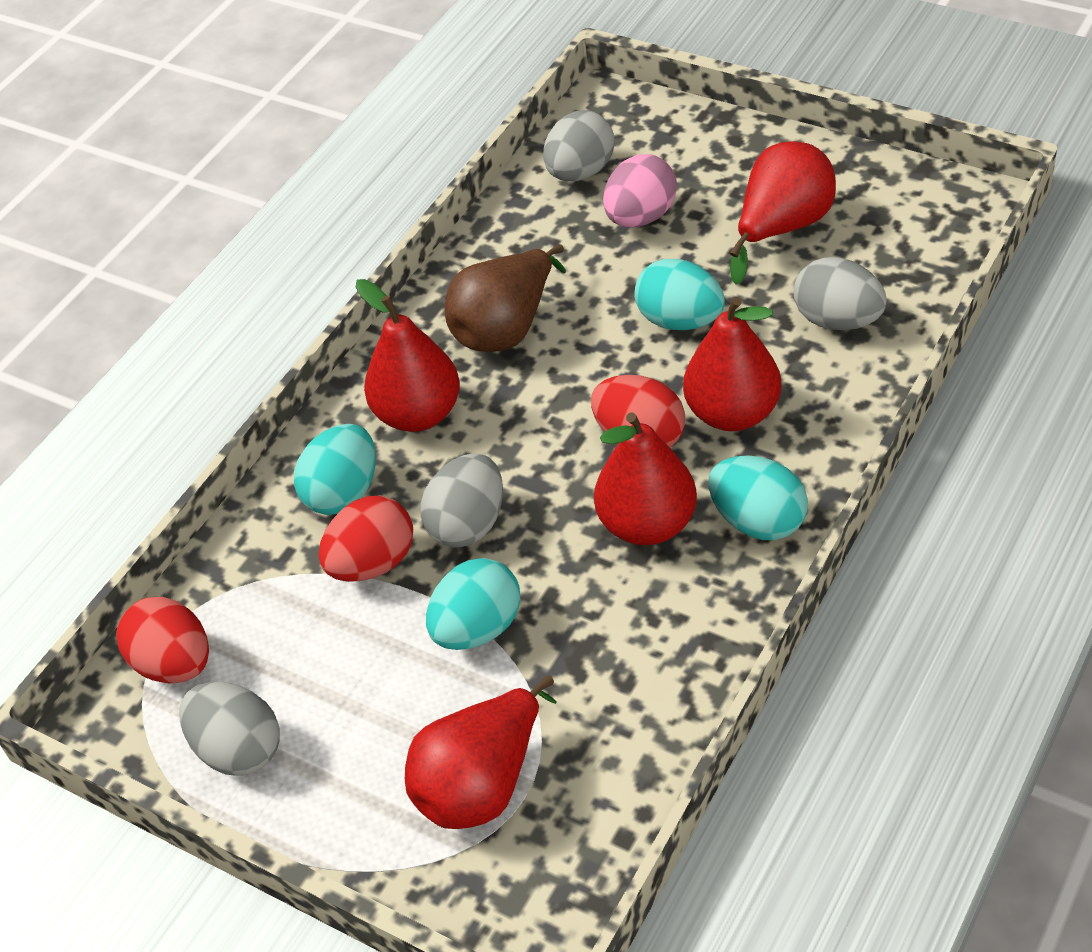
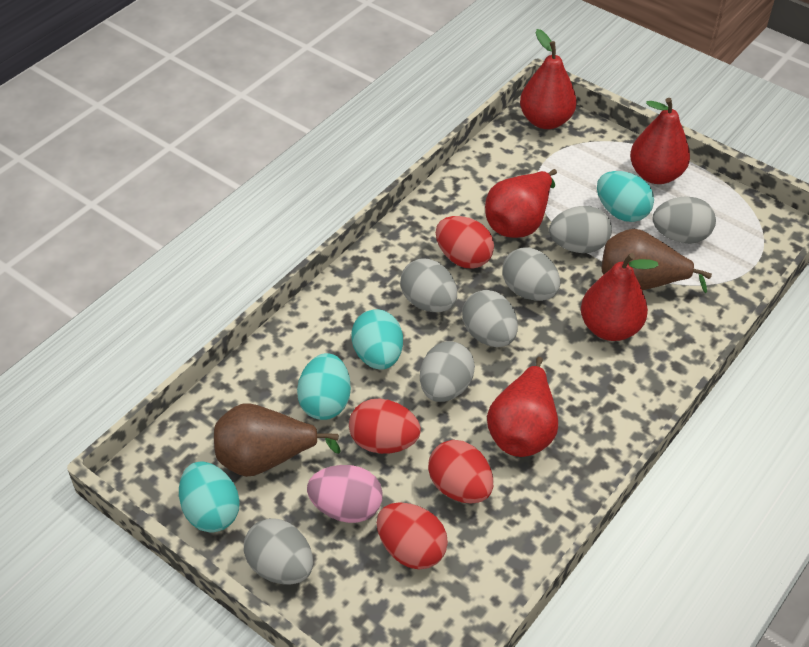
brown pear: 1 -> 2
grey egg: 4 -> 7
red egg: 3 -> 4

